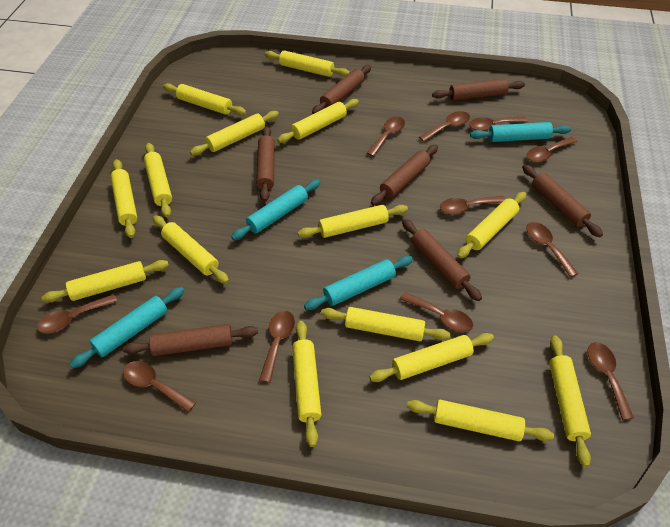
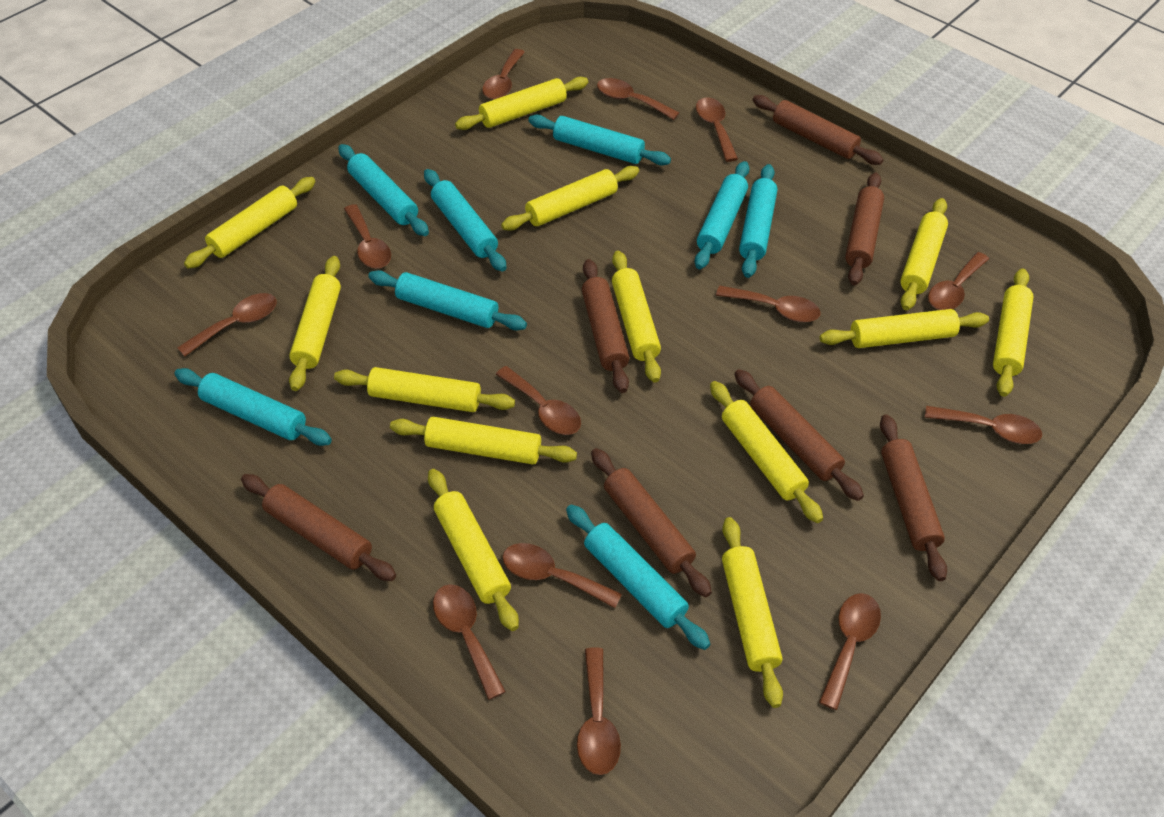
brown spoon: 11 -> 13
turquoise rolling pin: 4 -> 8
yellow rolling pin: 15 -> 13

